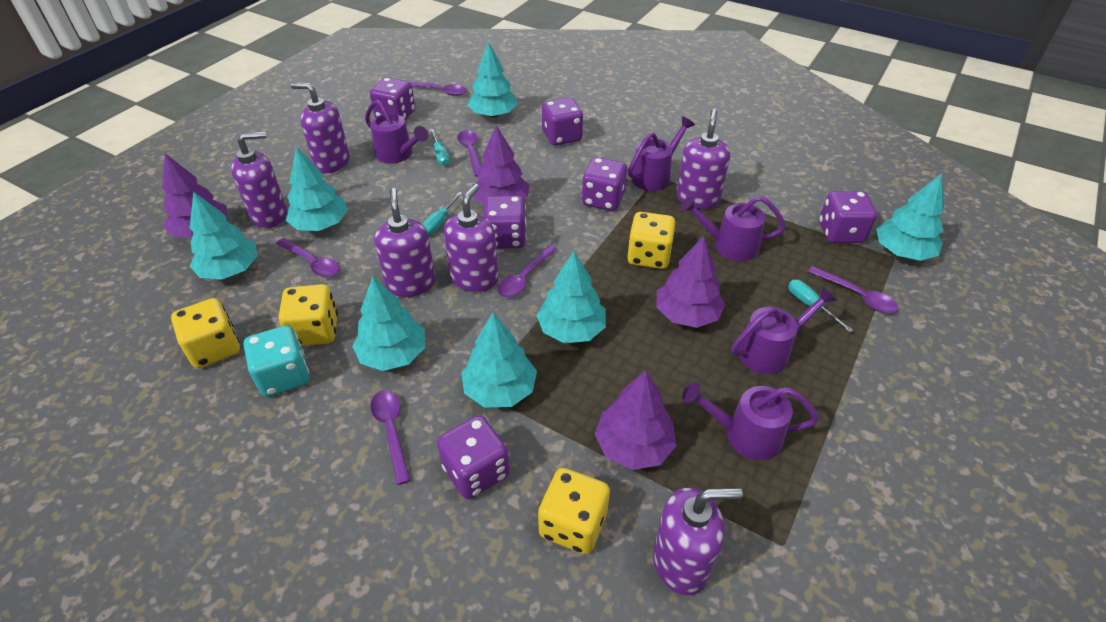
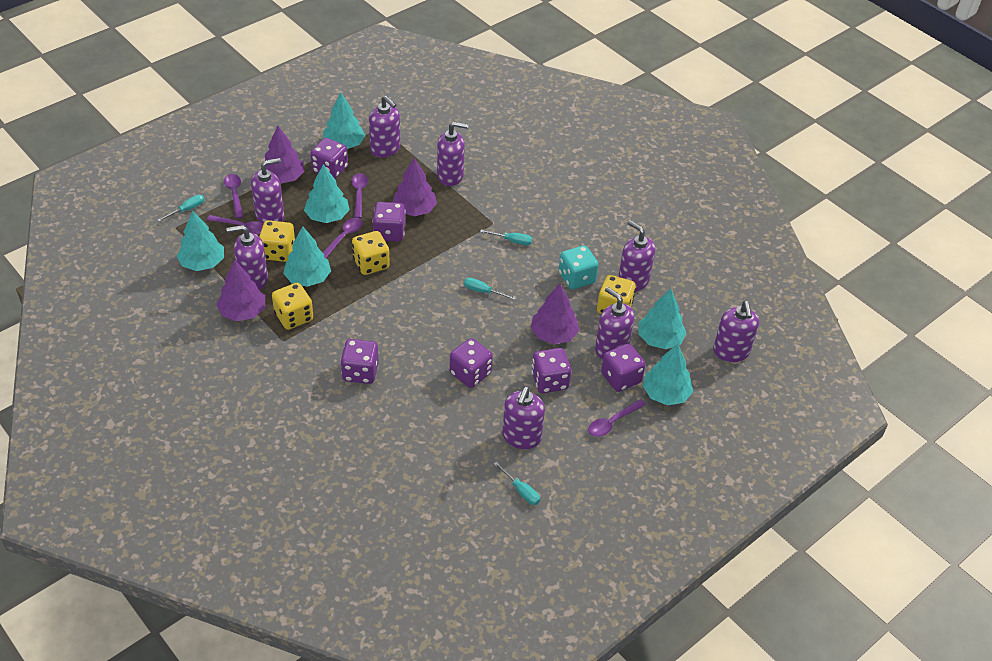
purple soap dispenser: 6 -> 8
purple spoon: 6 -> 5
purple watering can: 5 -> 0
turquoise screwdriver: 3 -> 4
turquoise tree: 7 -> 6

